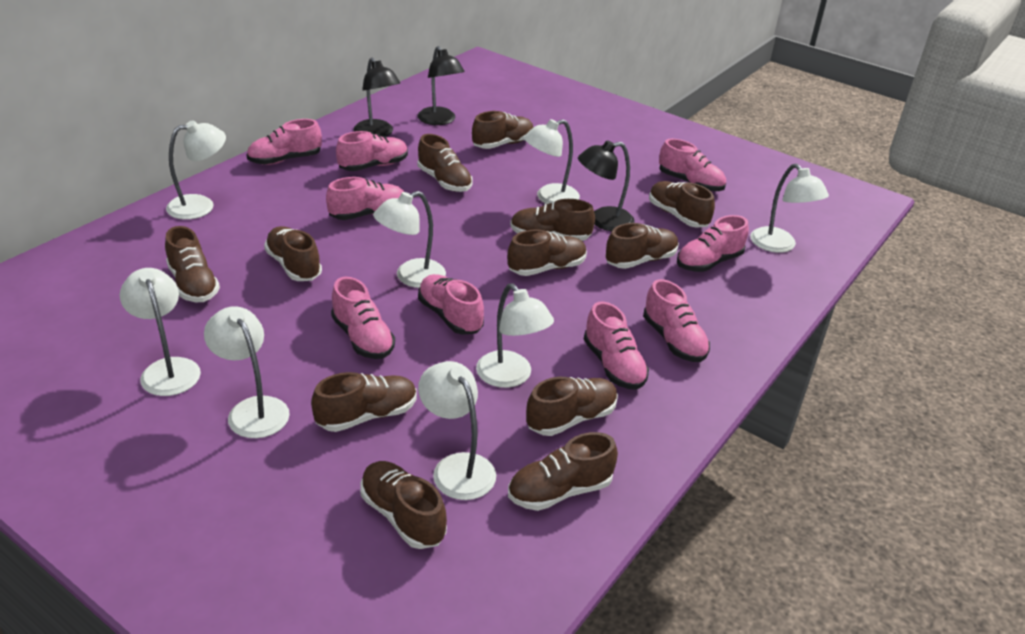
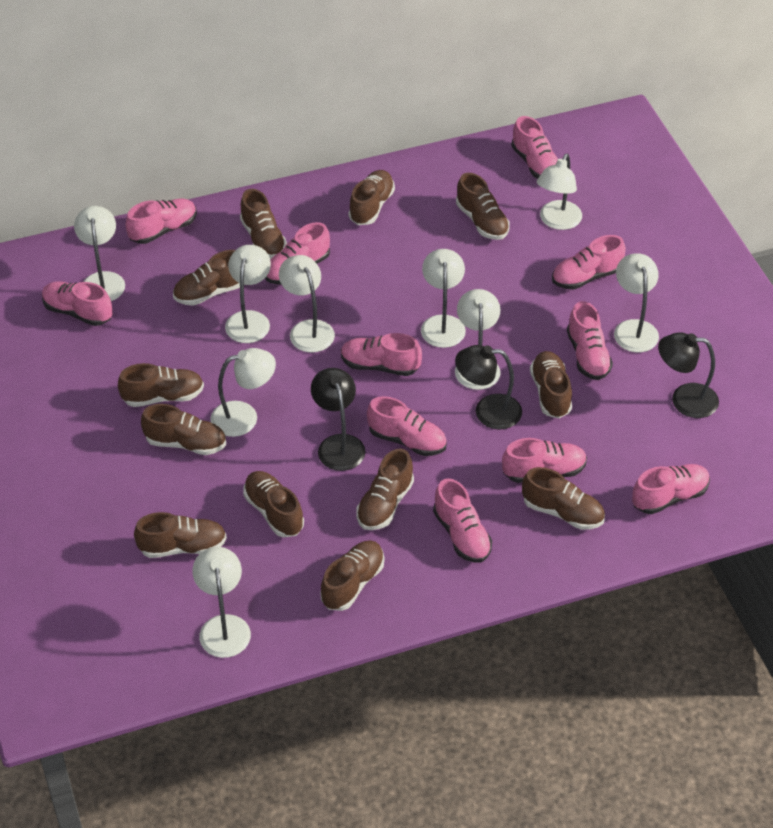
pink shoe: 9 -> 11
white lamp: 8 -> 9

